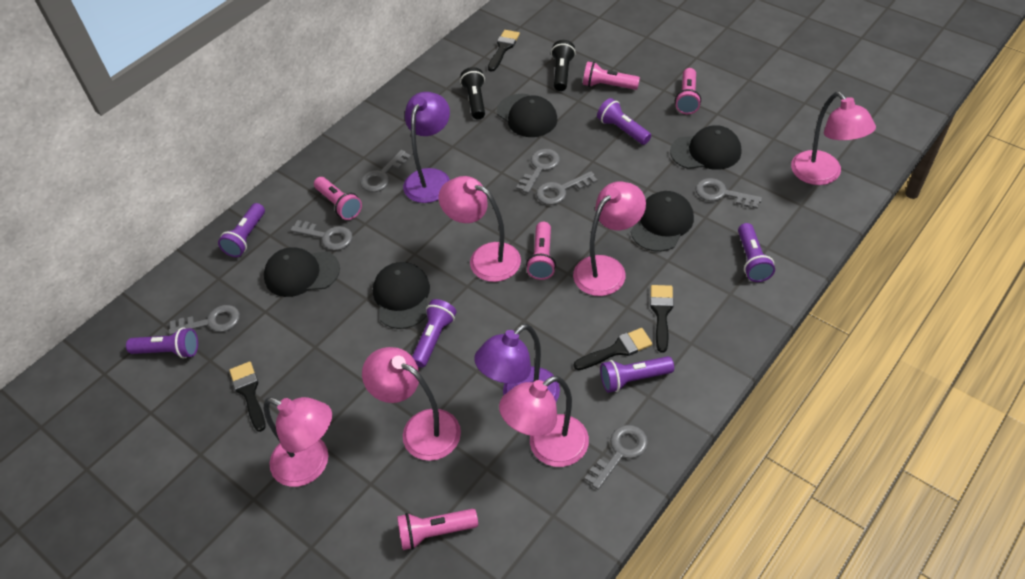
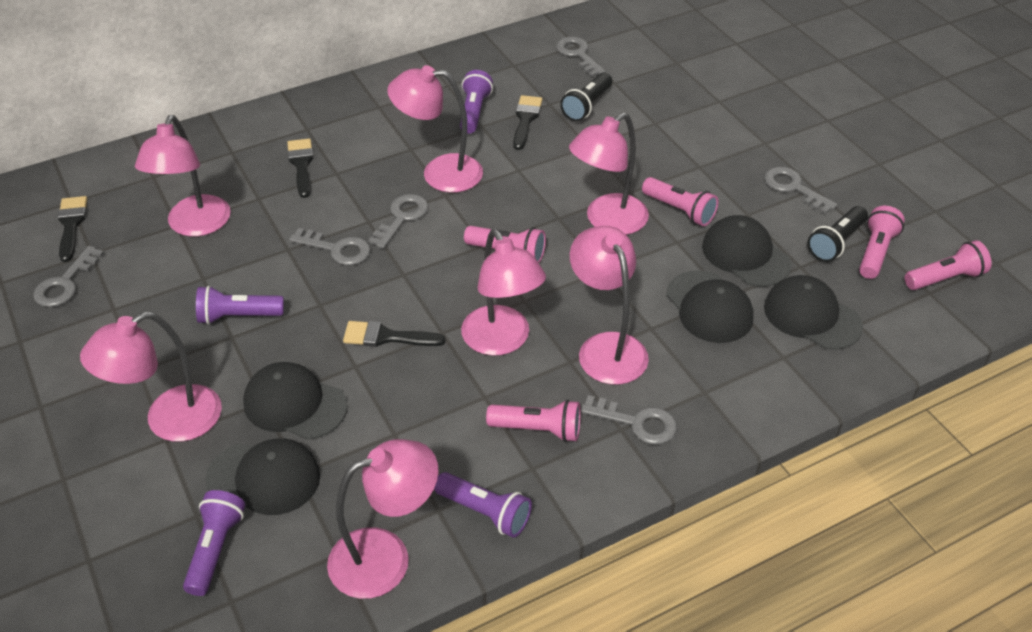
grey key: 7 -> 6
pink lamp: 6 -> 7
purple flashlight: 6 -> 4
purple lamp: 2 -> 0

